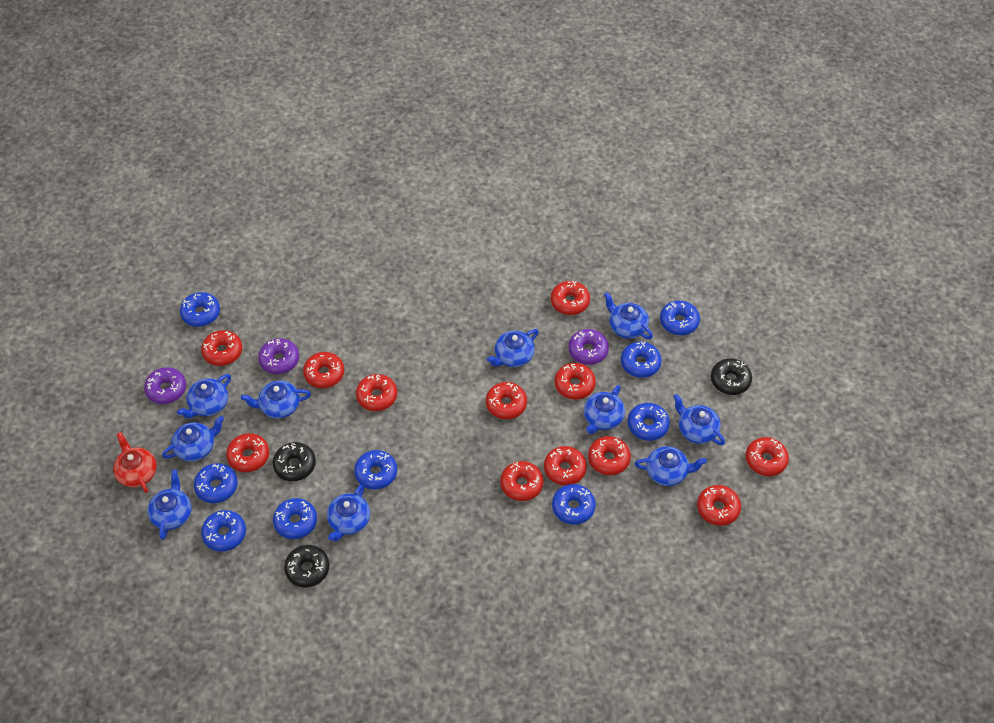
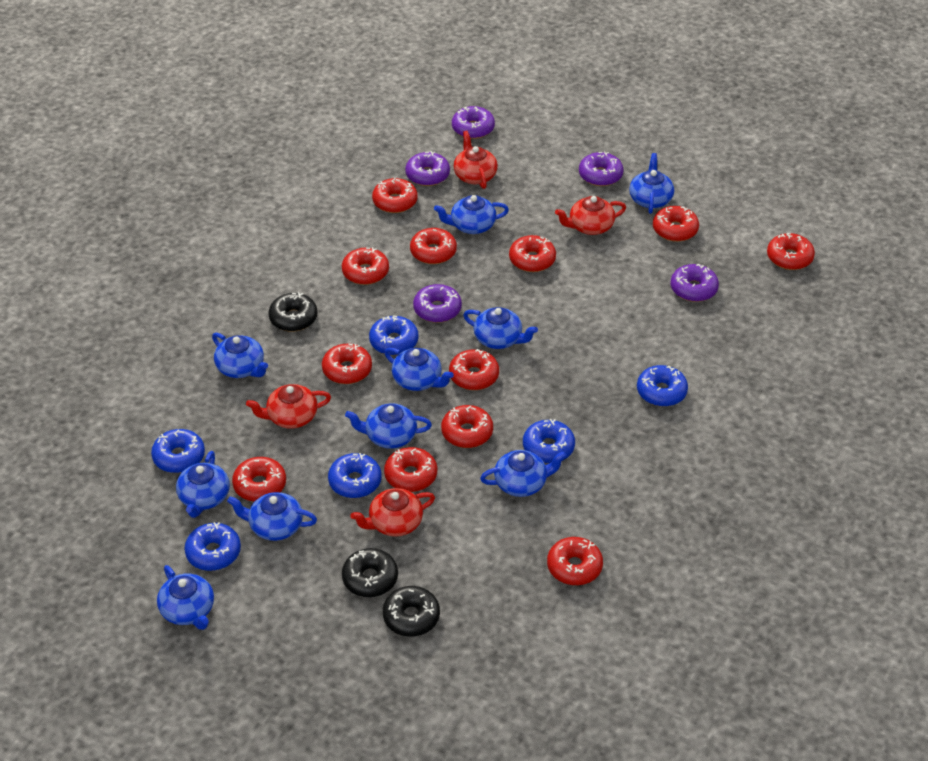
blue donut: 9 -> 6
purple donut: 3 -> 5
red teapot: 1 -> 4

